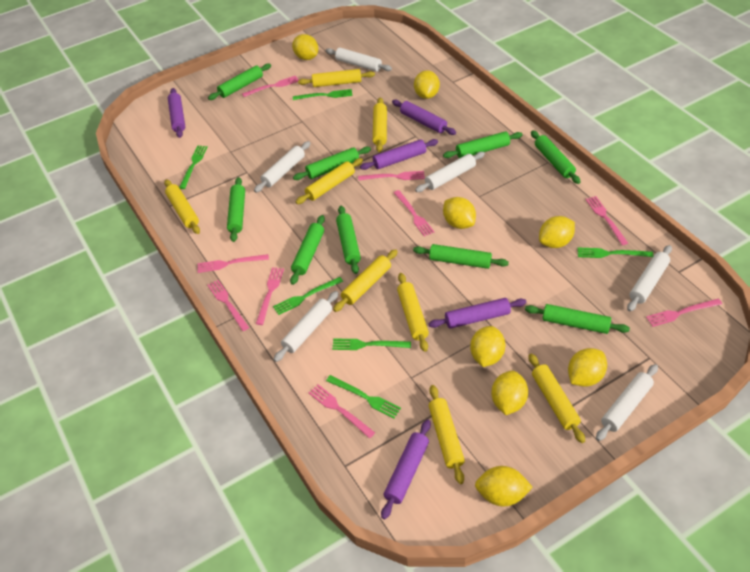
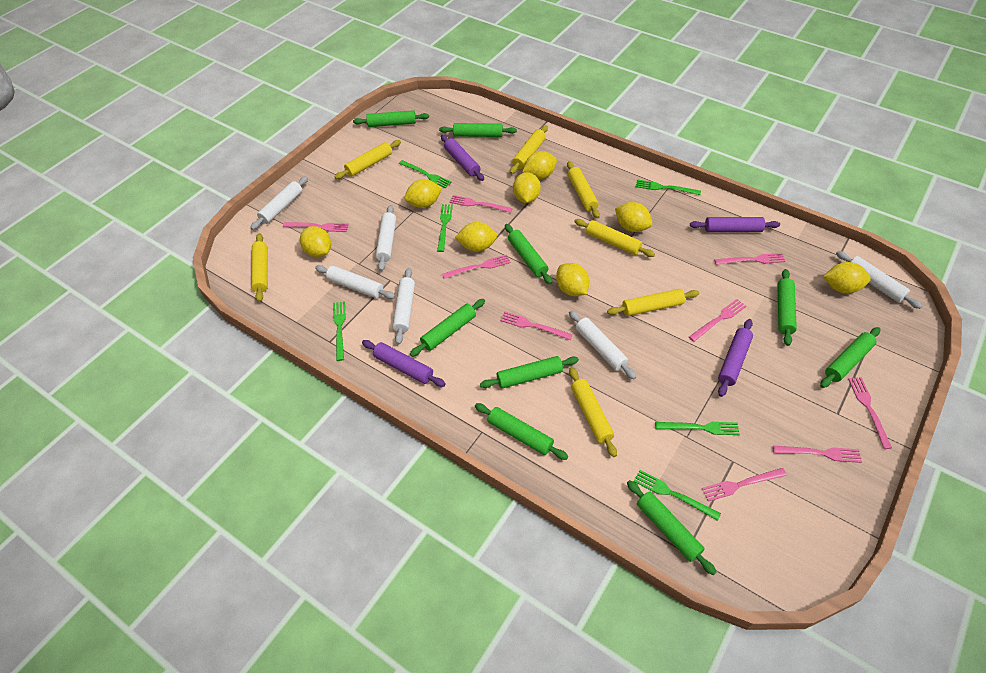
purple rolling pin: 5 -> 4
yellow rolling pin: 8 -> 7

